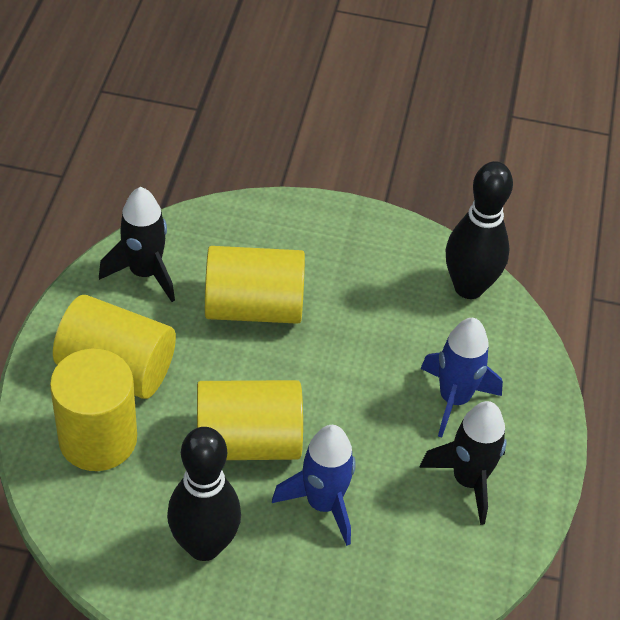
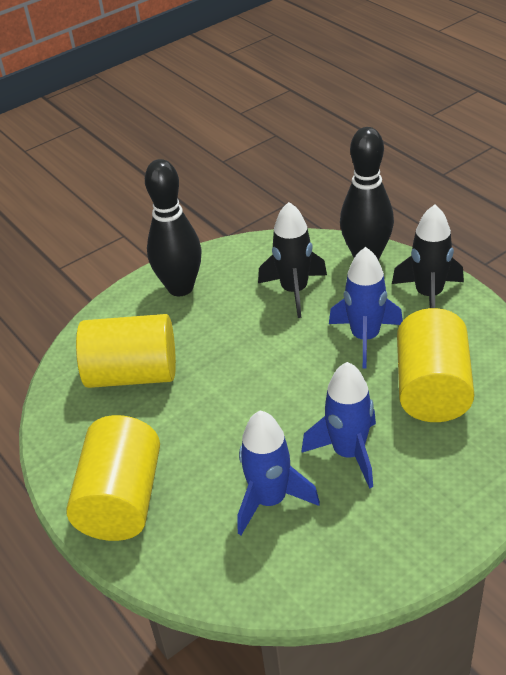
blue rocket: 2 -> 3
yellow cylinder: 4 -> 3

